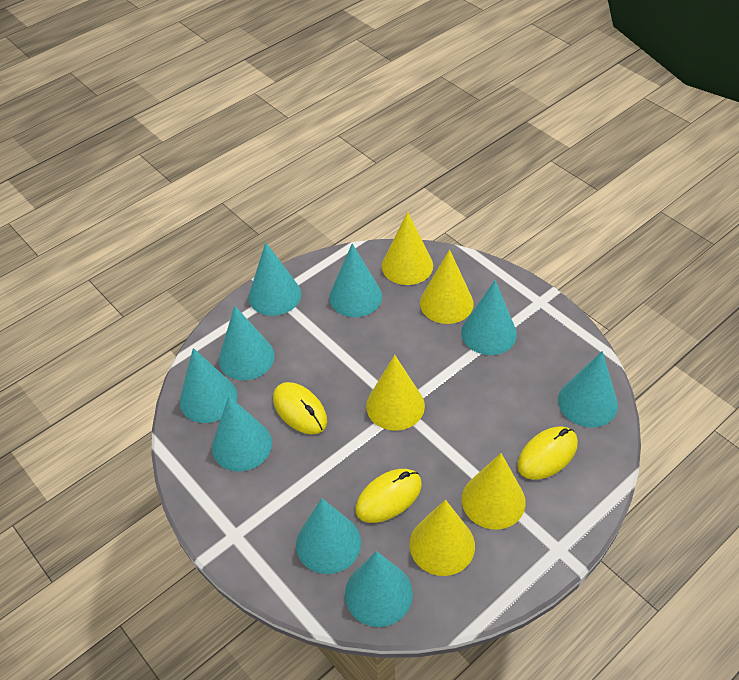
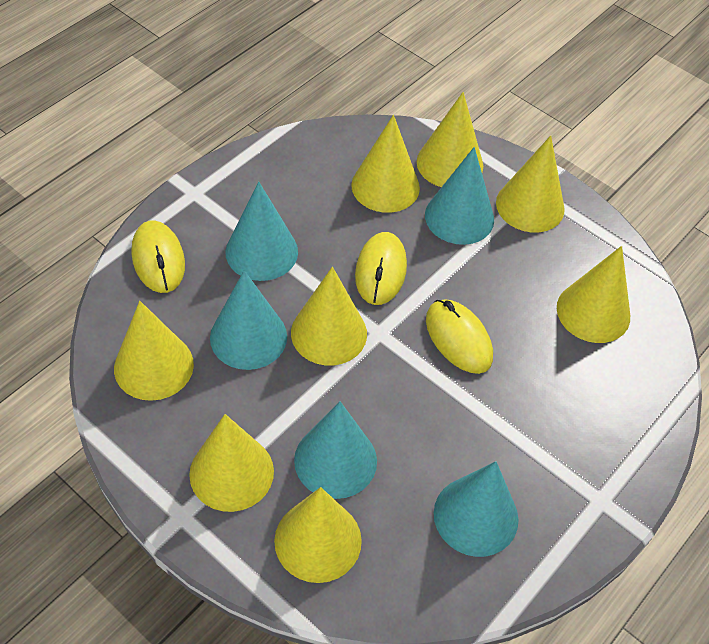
turquoise cone: 9 -> 5
yellow cone: 5 -> 8

